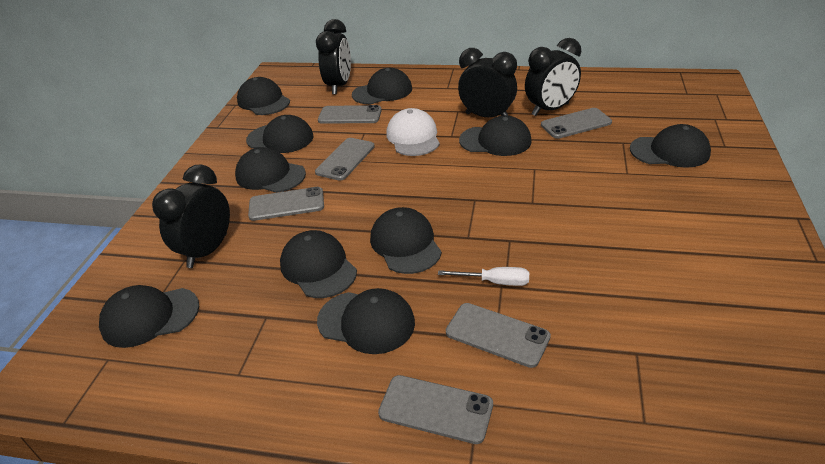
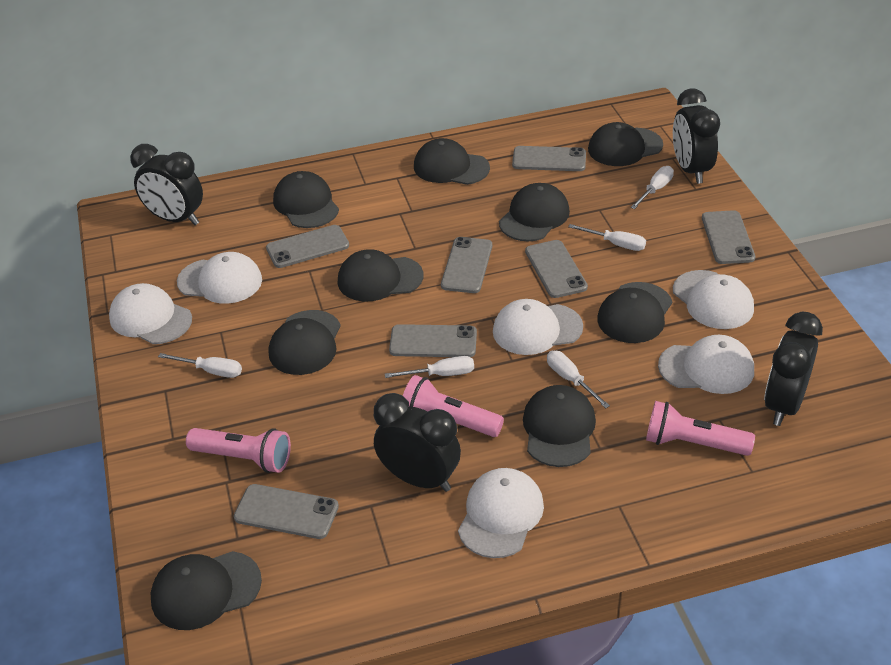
black cap: 10 -> 9
grey phone: 6 -> 7
pink flashlight: 0 -> 3
white cap: 1 -> 6
white screwdriver: 1 -> 5

